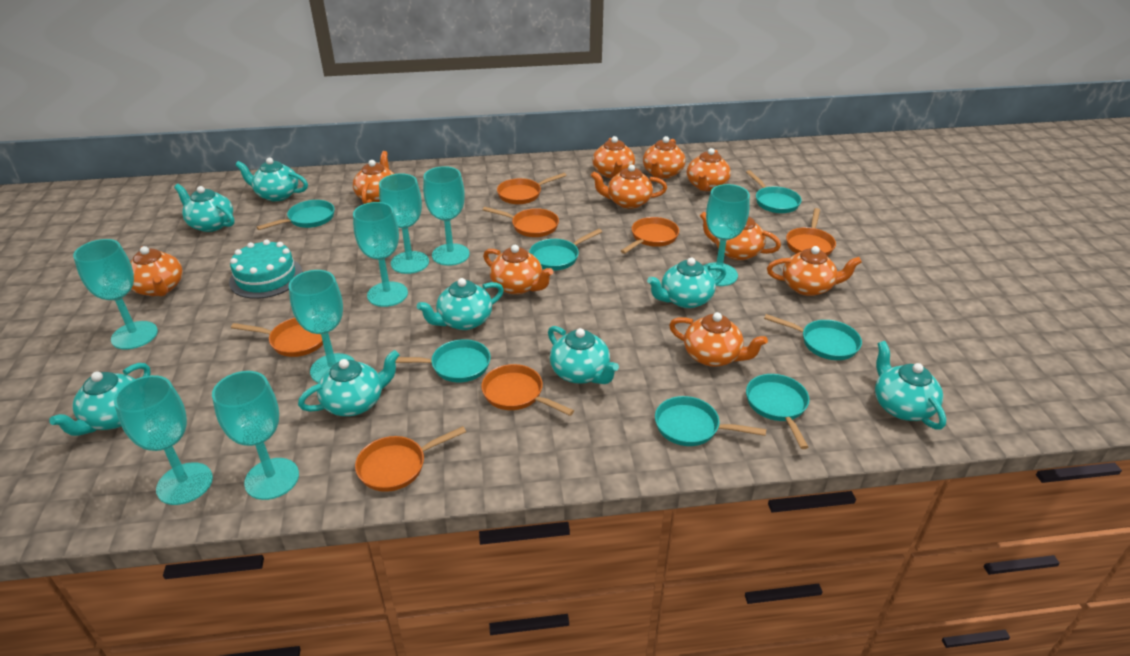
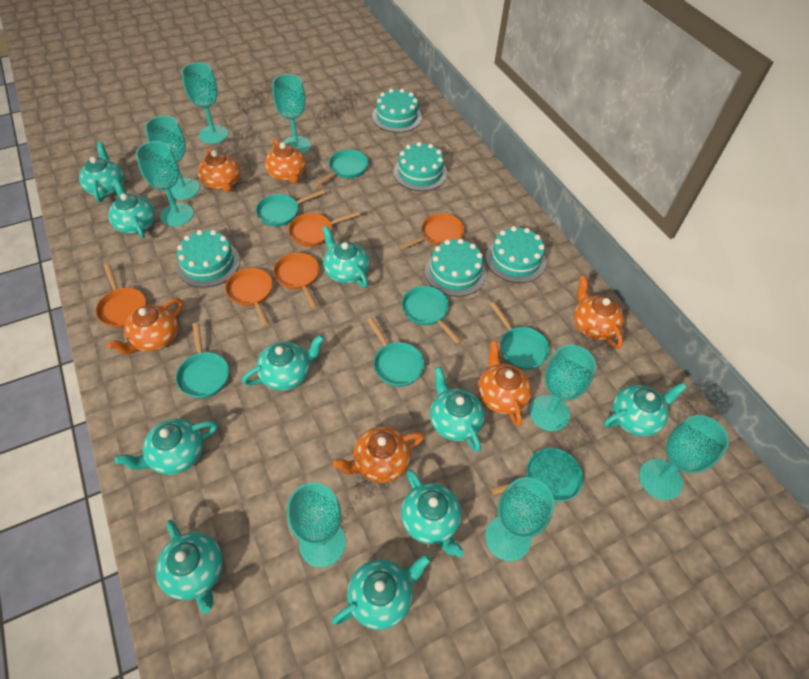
orange pan: 7 -> 5
orange teapot: 10 -> 6
turquoise cake: 1 -> 5
turquoise teapot: 8 -> 10

